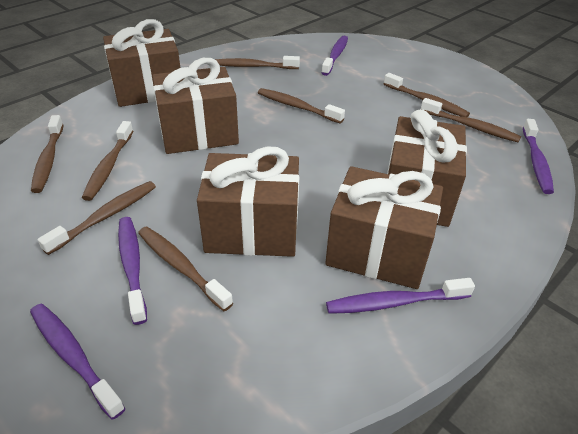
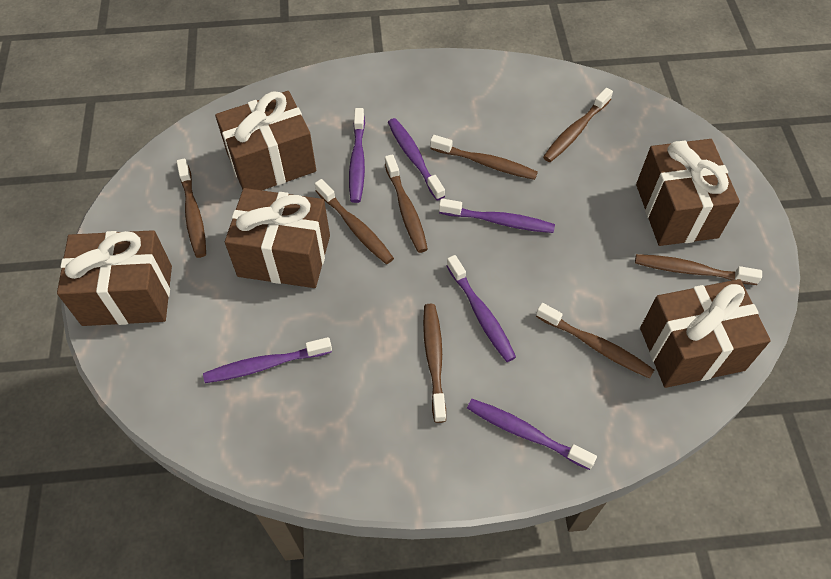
purple toothbrush: 5 -> 6

